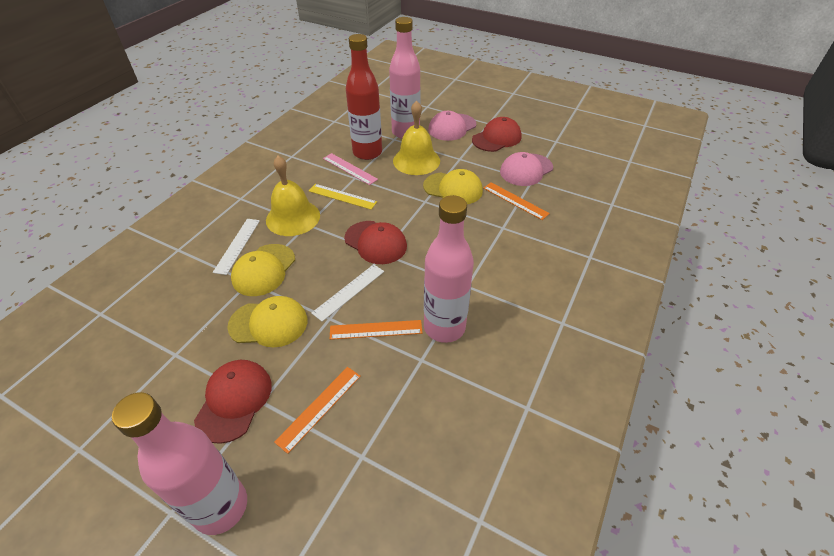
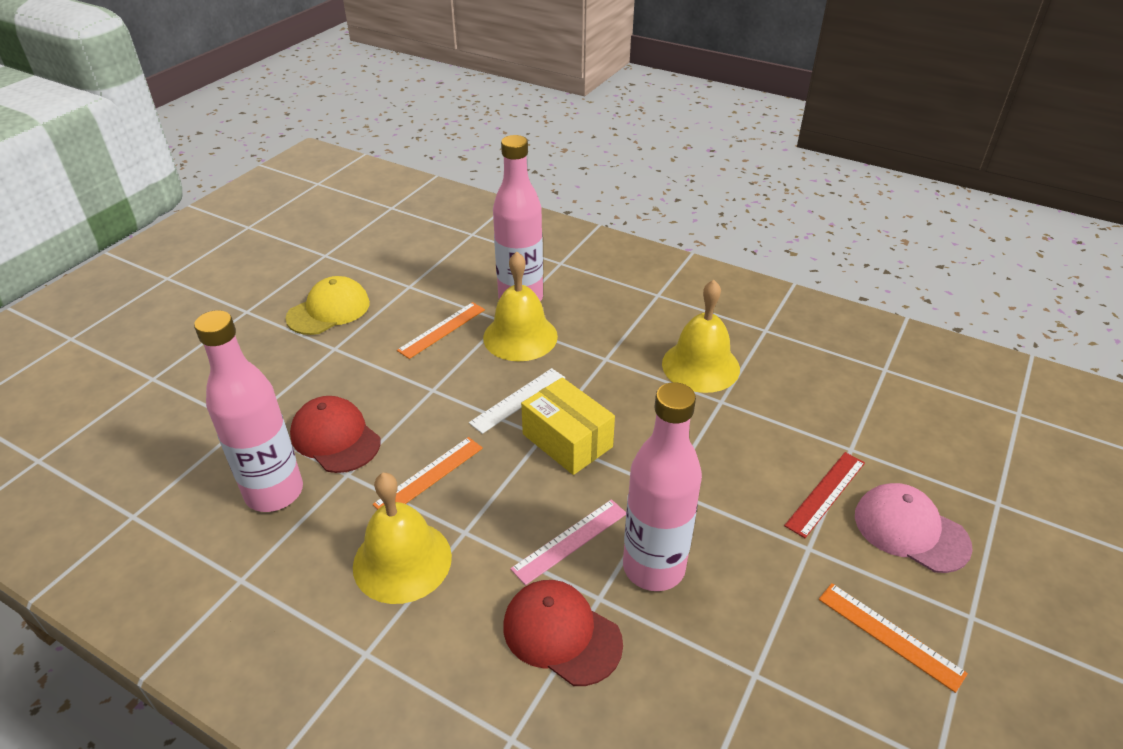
pink cap: 2 -> 1
red bottle: 1 -> 0
red cap: 3 -> 2
red ruler: 0 -> 1
white ruler: 2 -> 1
yellow bell: 2 -> 3
yellow box: 0 -> 1
yellow cap: 3 -> 1
yellow ruler: 1 -> 0

